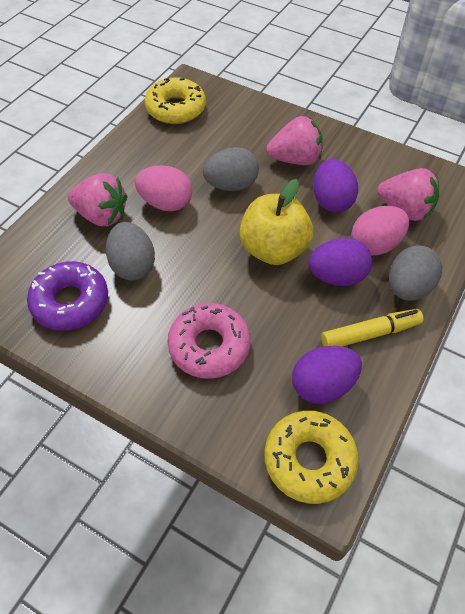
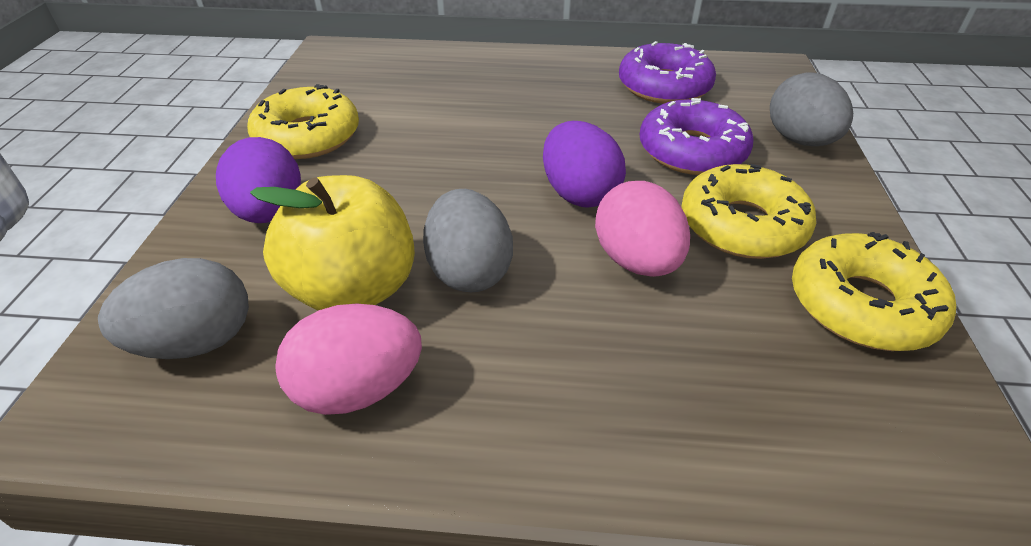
pink donut: 1 -> 0
pink strawberry: 3 -> 0
purple donut: 1 -> 2
purple egg: 3 -> 2
yellow donut: 2 -> 3
yellow marker: 1 -> 0

